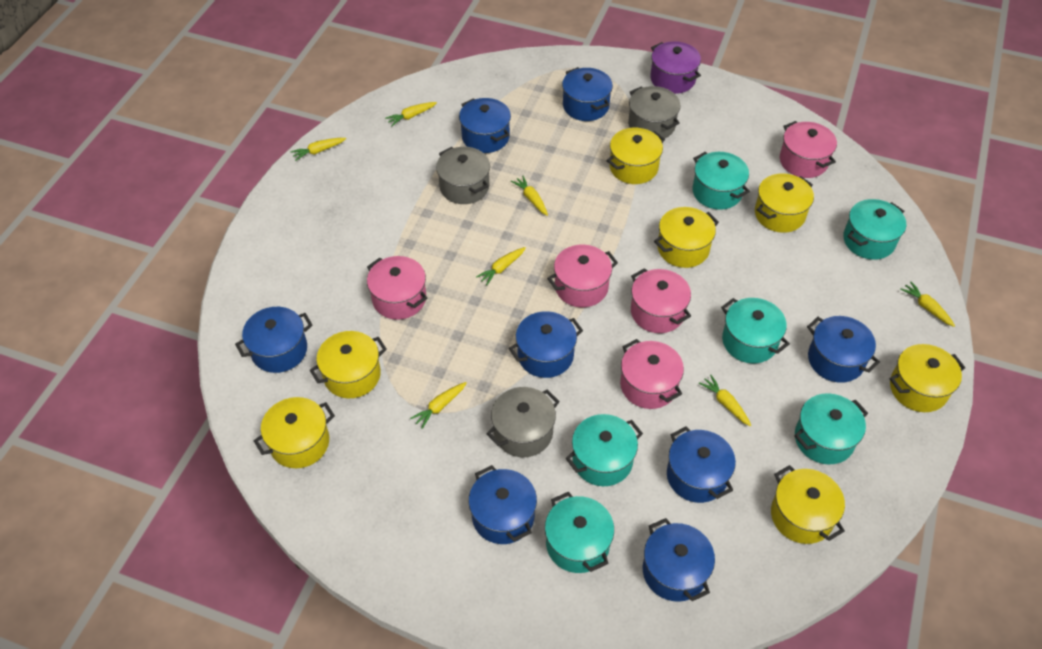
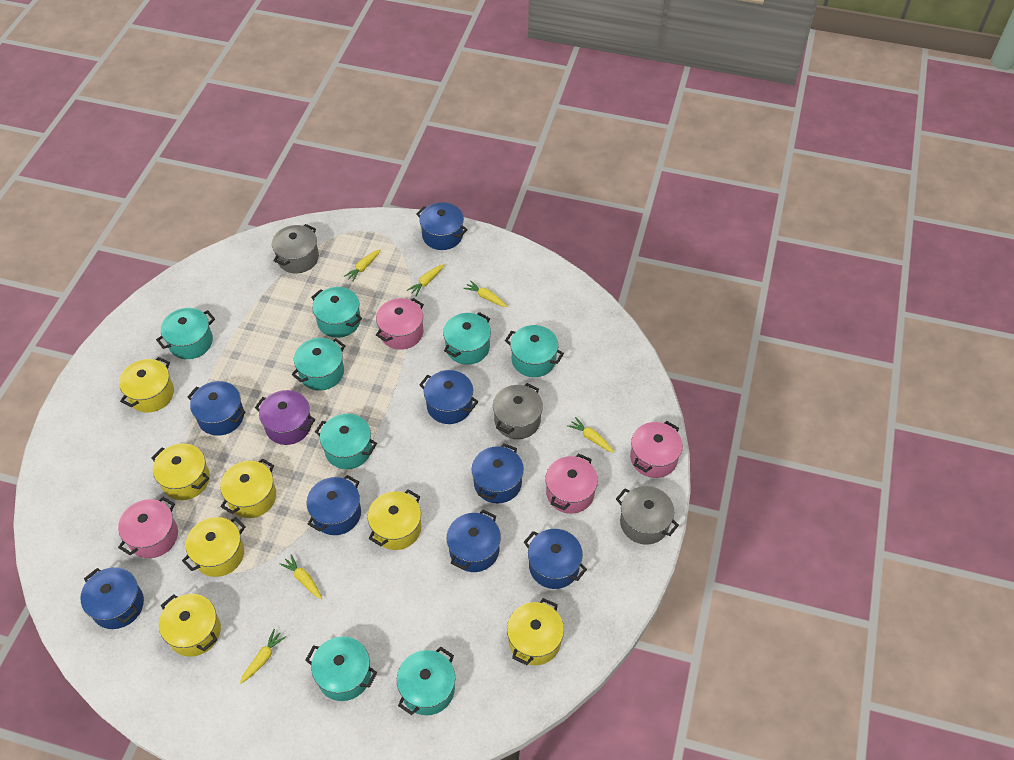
pink pot: 5 -> 4
turquoise pot: 6 -> 8
yellow carrot: 7 -> 6

